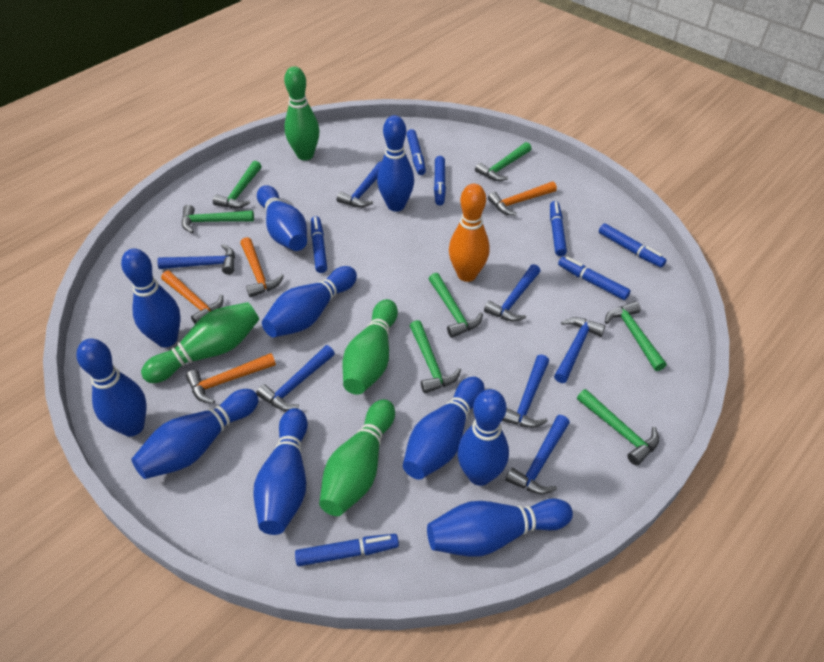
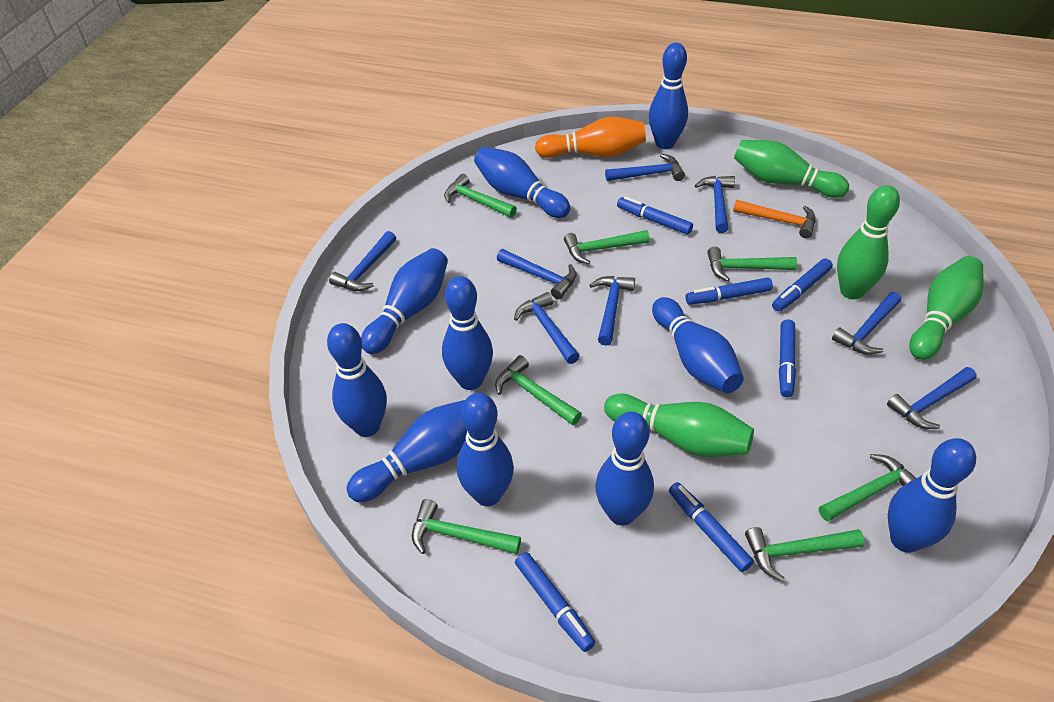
blue hammer: 7 -> 8
blue marker: 7 -> 6
orange hammer: 4 -> 1

